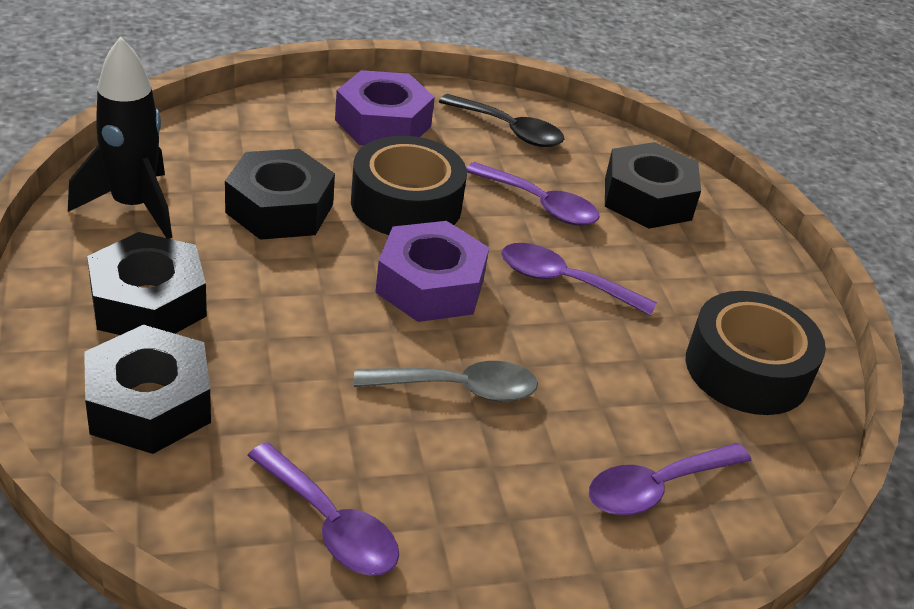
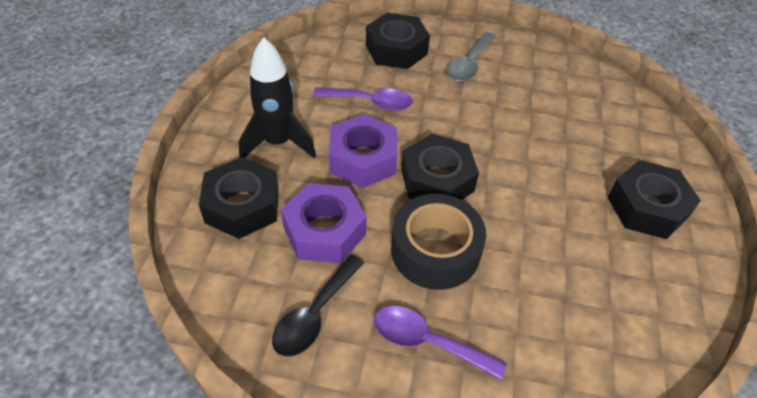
black tape: 2 -> 1
purple spoon: 4 -> 2

